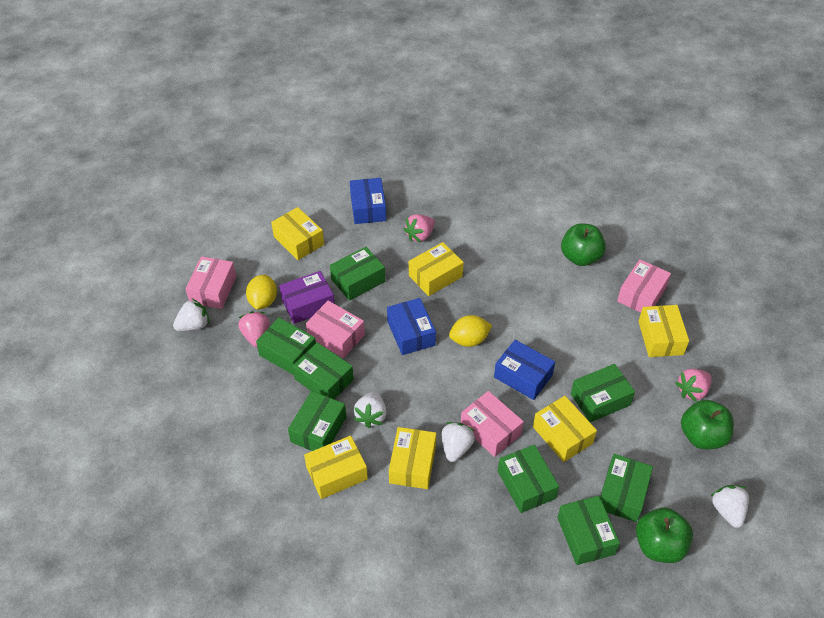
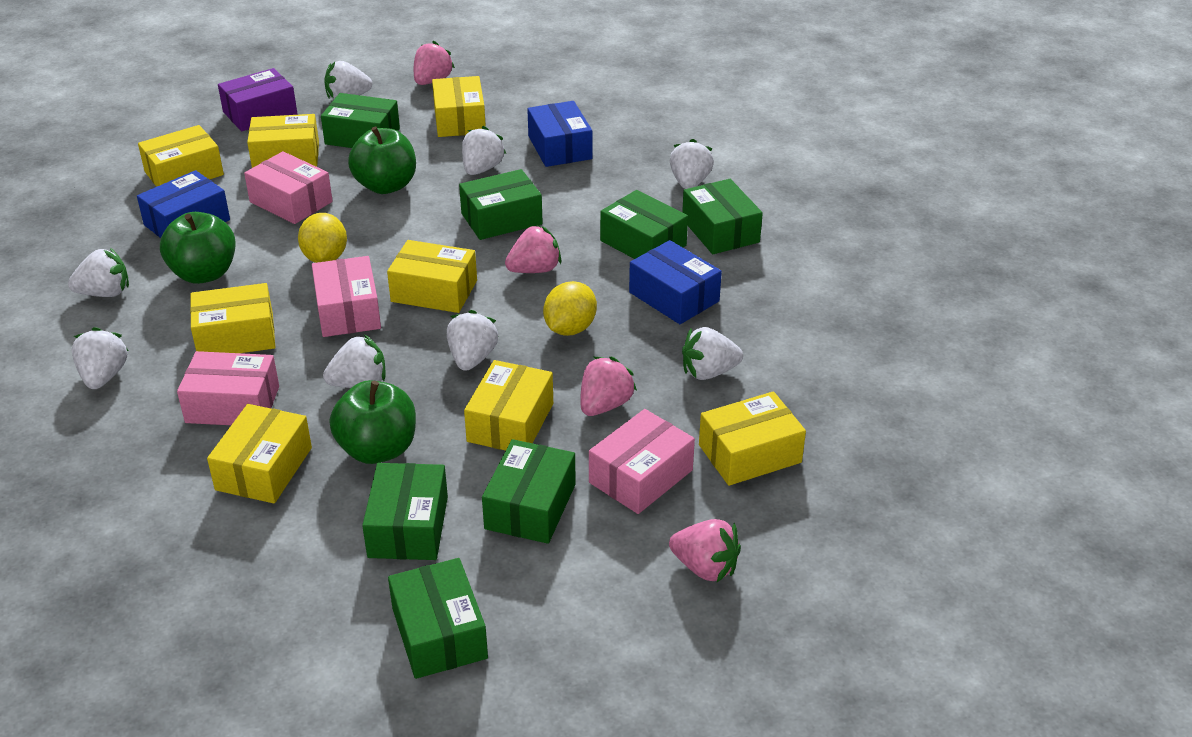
green box: 8 -> 7
pink strawberry: 3 -> 4
white strawberry: 4 -> 8
yellow box: 6 -> 8

